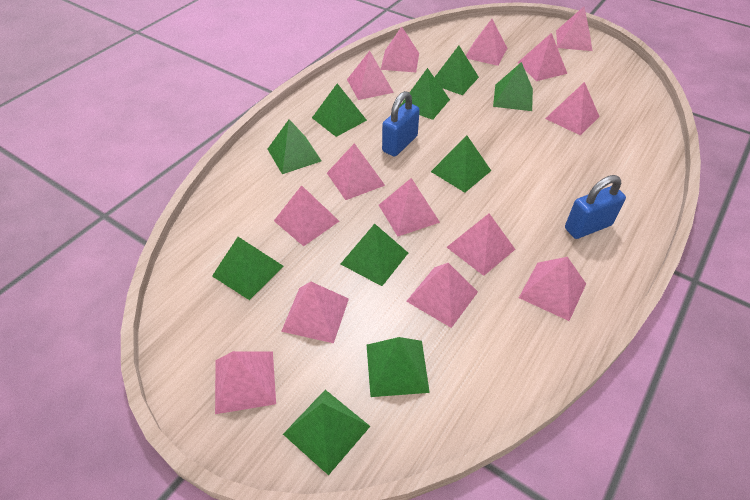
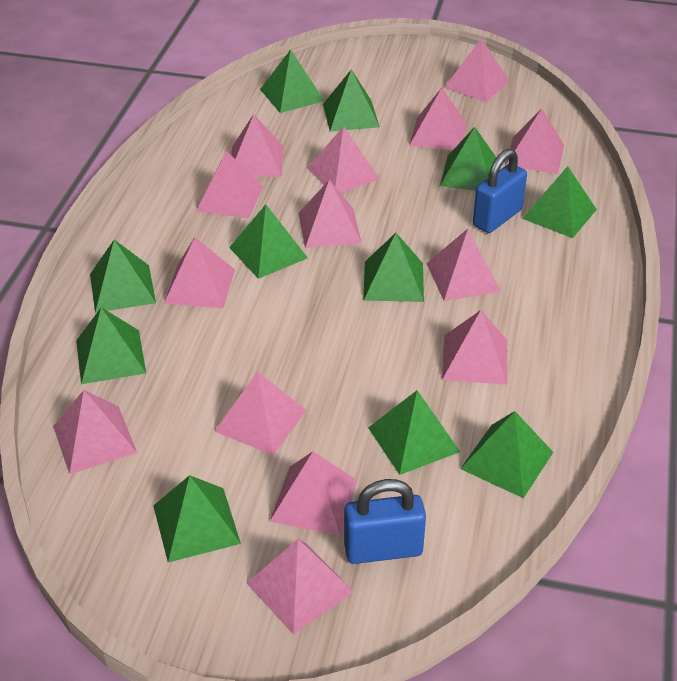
green pyramid: 10 -> 11

